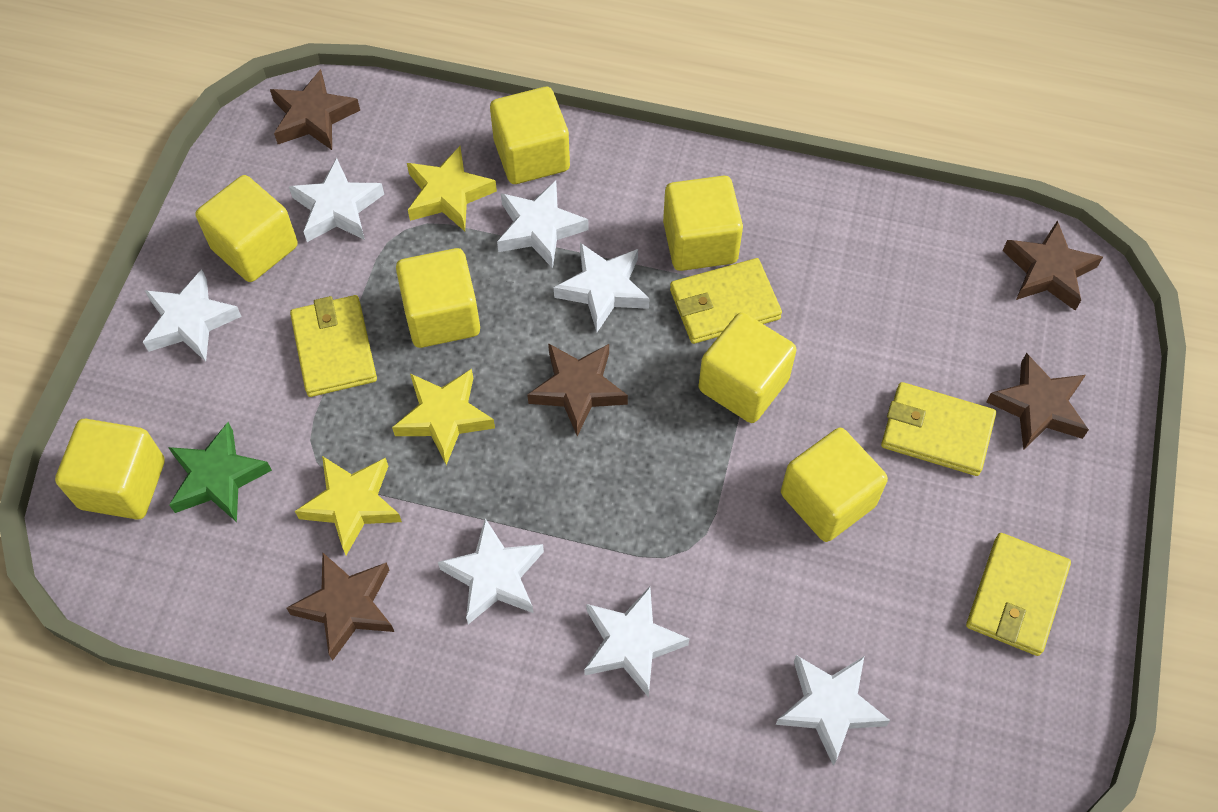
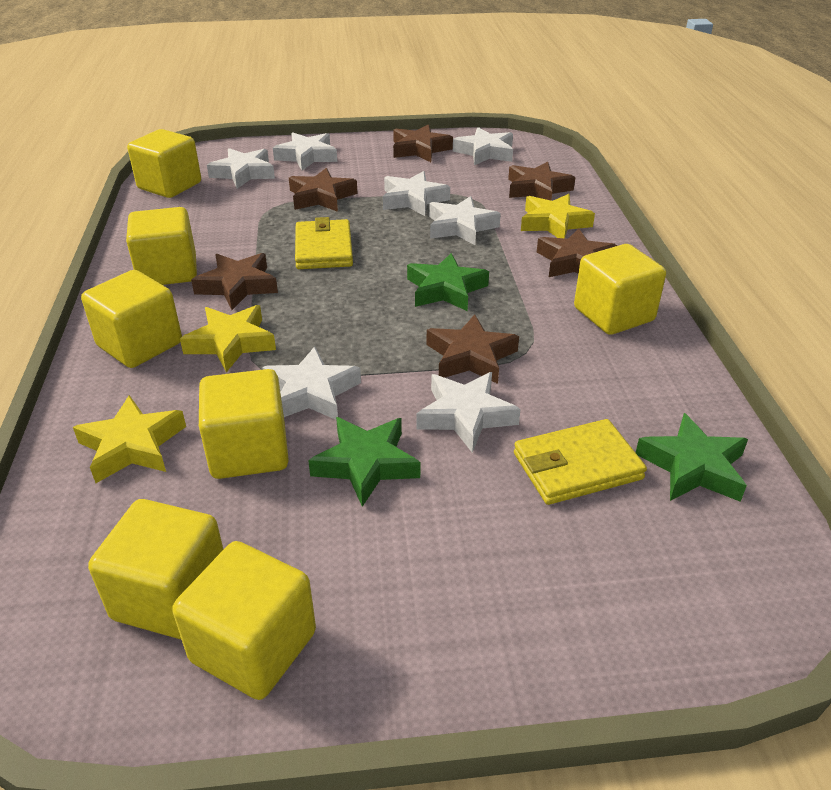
brown star: 5 -> 6
green star: 1 -> 3
yellow wallet: 4 -> 2

